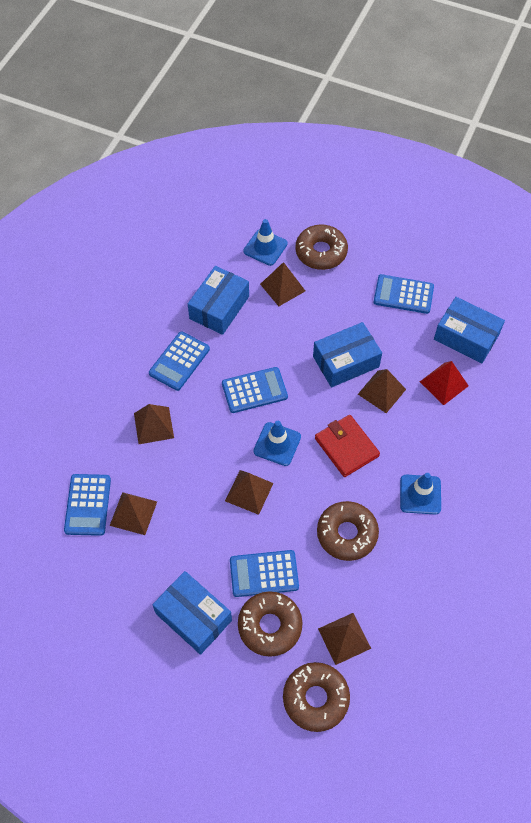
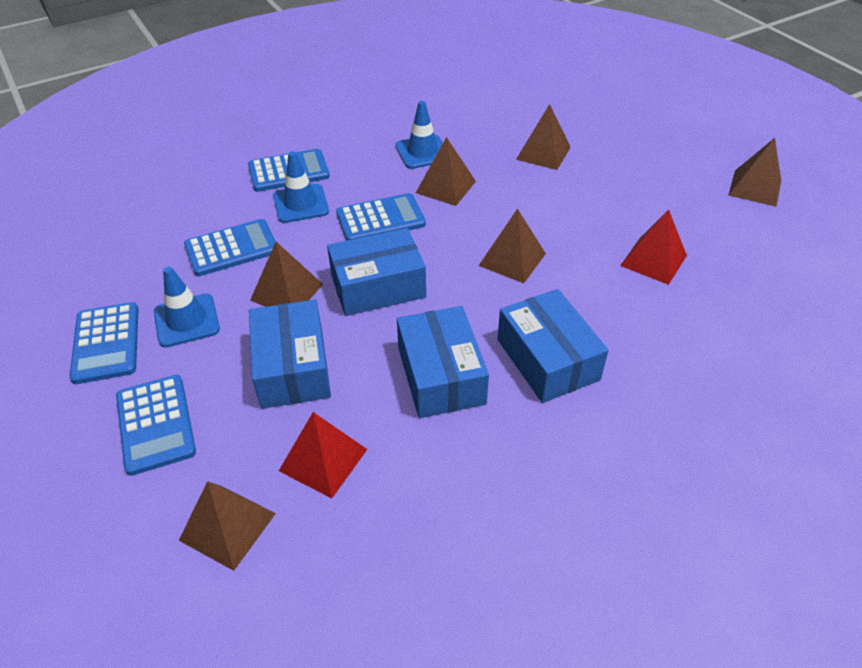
brown donut: 4 -> 0
red pyramid: 1 -> 2
red wallet: 1 -> 0

